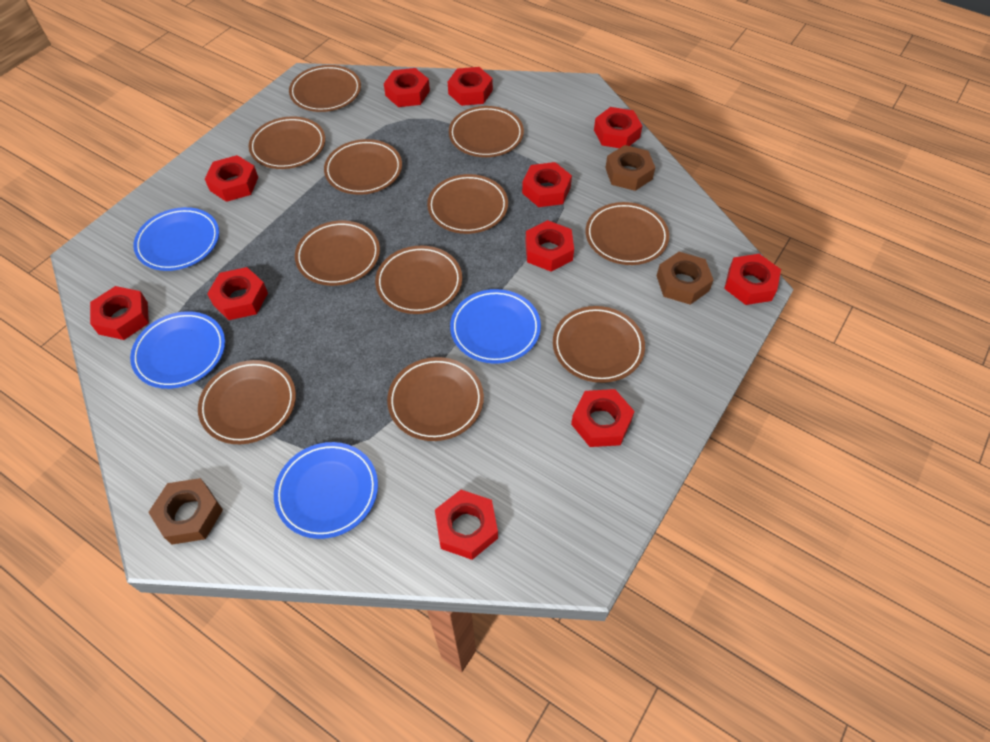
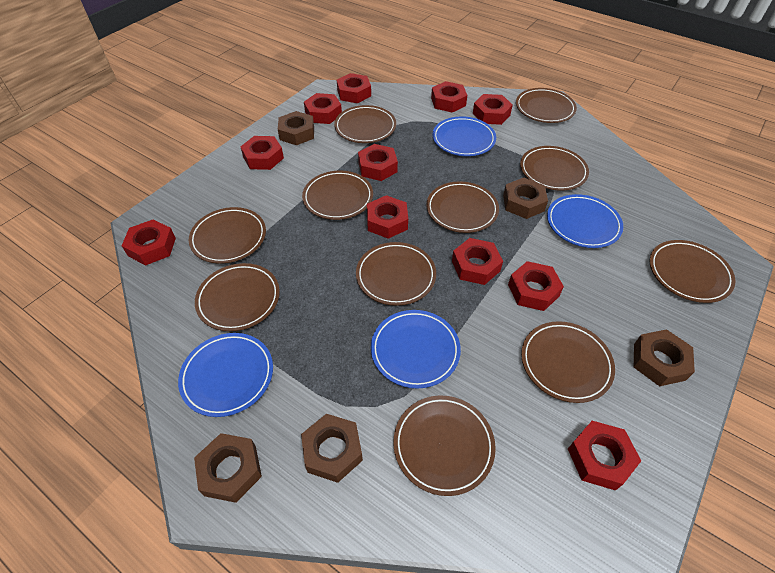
brown nut: 3 -> 5

